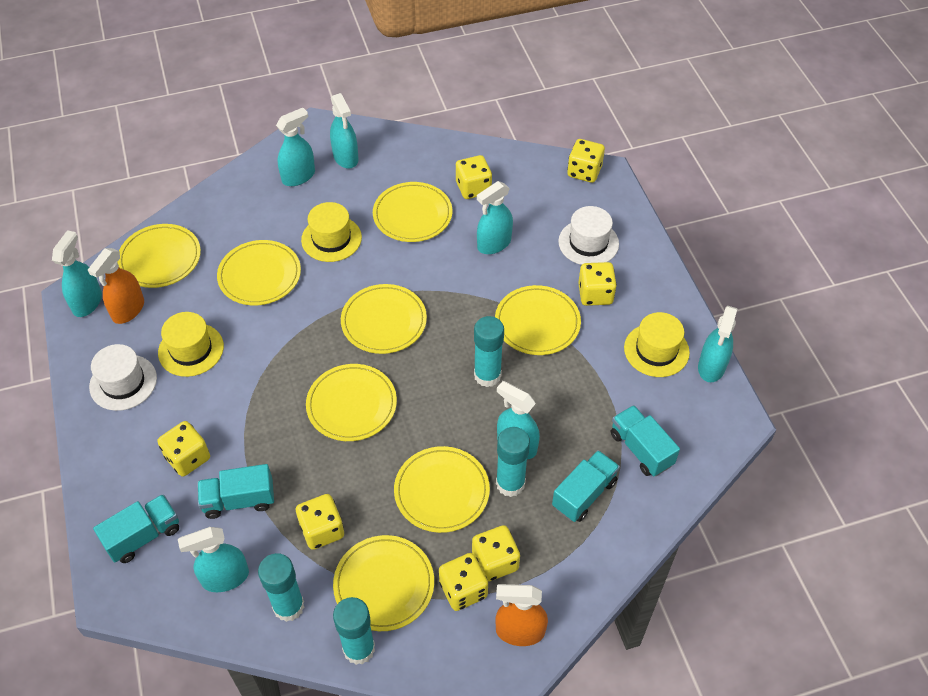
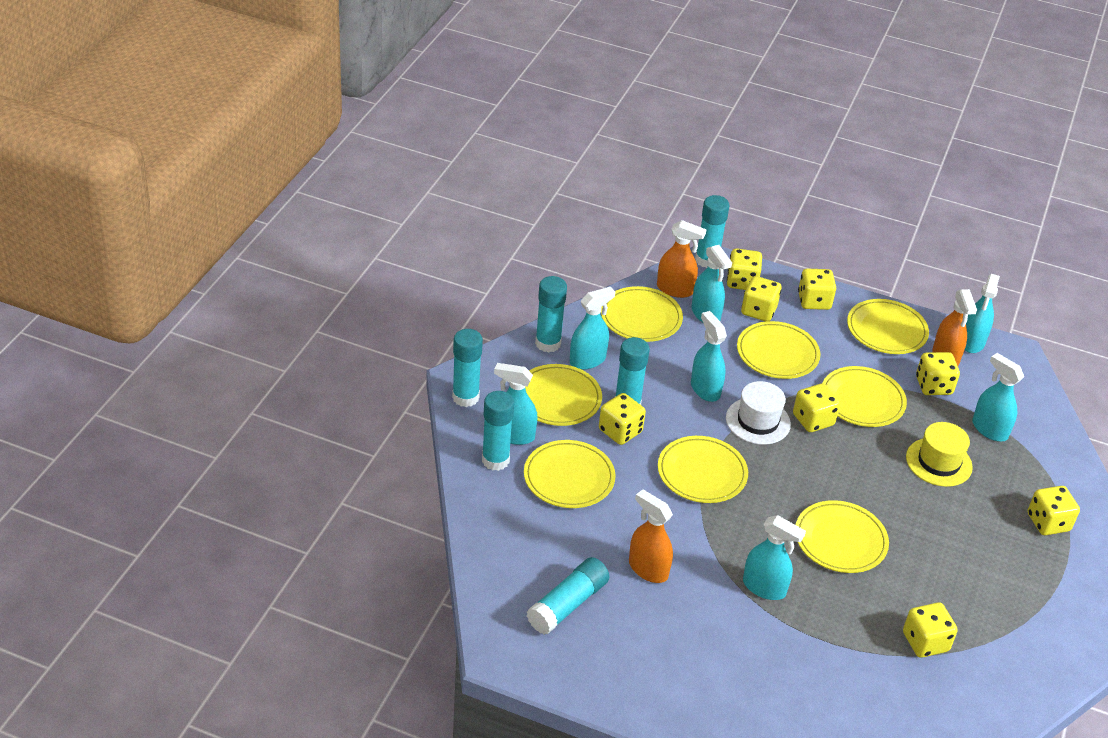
orange spray bottle: 2 -> 3
turquoise glue stick: 4 -> 6
turquoise truck: 4 -> 0
white hat: 2 -> 1
yellow dice: 7 -> 8
yellow hat: 3 -> 1

